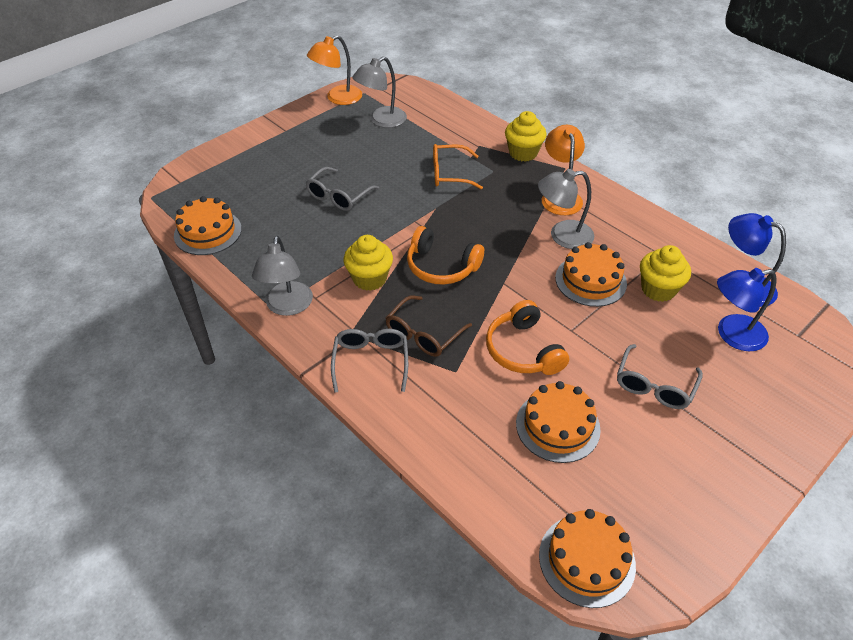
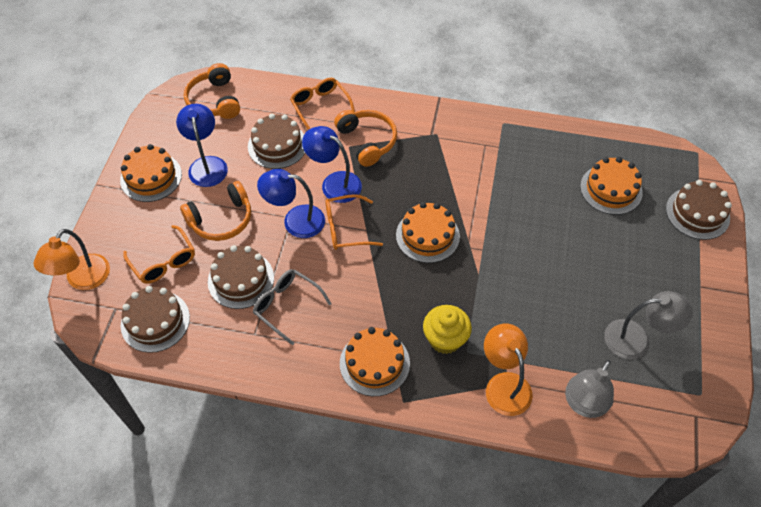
blue lamp: 2 -> 3
brown cake: 0 -> 4
brown glasses: 1 -> 0
grey glasses: 3 -> 1
grey lamp: 3 -> 2
orange glasses: 1 -> 3
orange headphones: 2 -> 3
yellow cupcake: 3 -> 1

